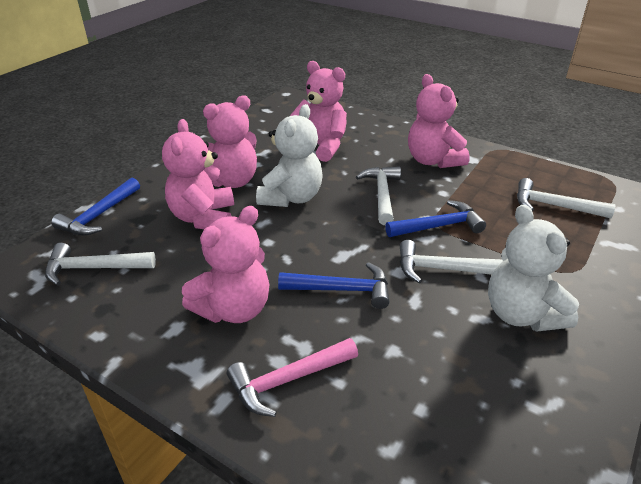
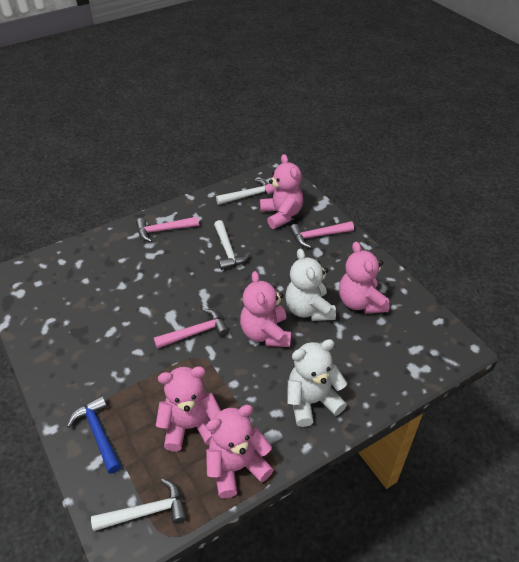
blue hammer: 3 -> 1
pink hammer: 1 -> 3
white hammer: 4 -> 3

